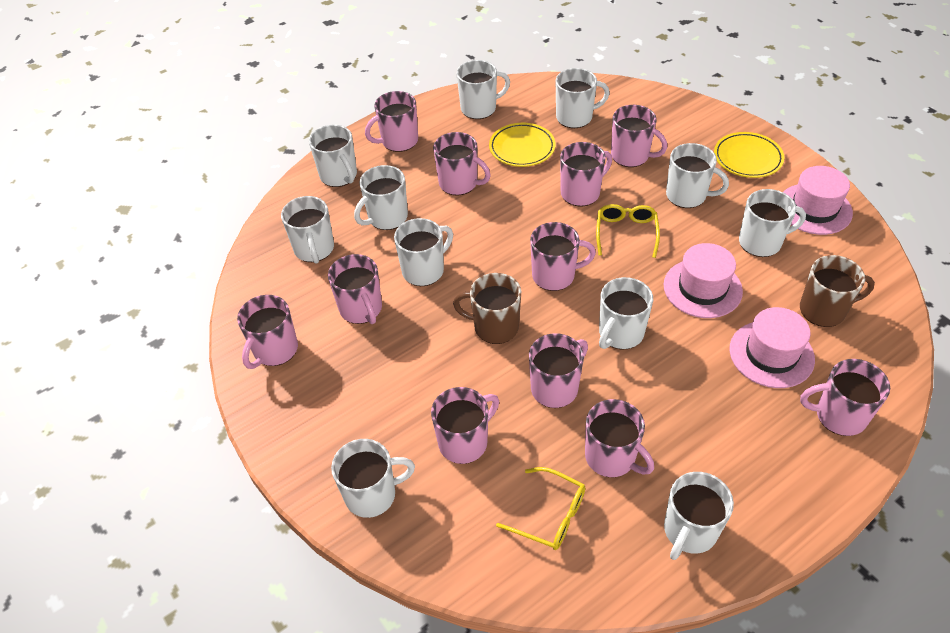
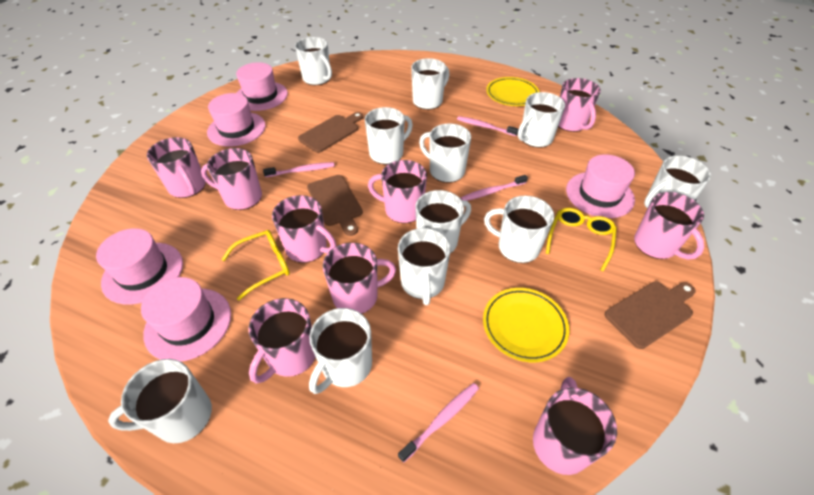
brown cutting board: 0 -> 3
brown mug: 2 -> 0
pink hat: 3 -> 5
pink mug: 11 -> 9
pink toothbrush: 0 -> 4

